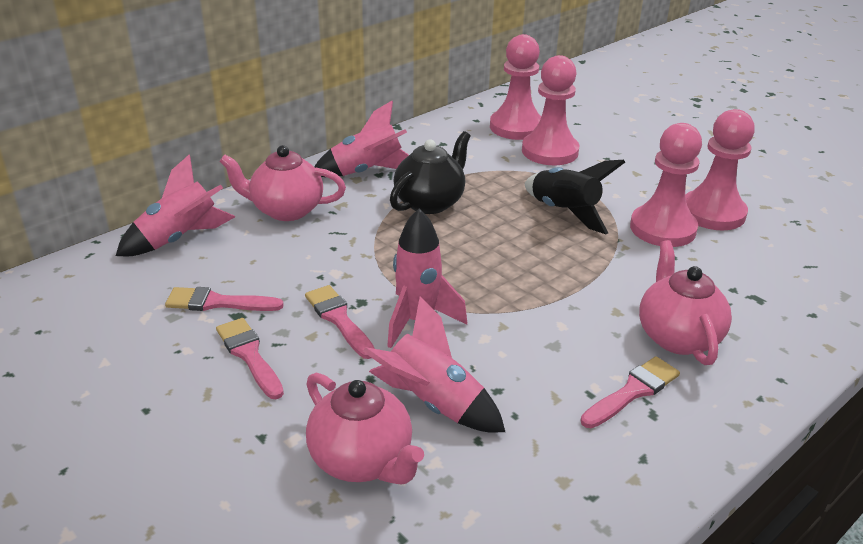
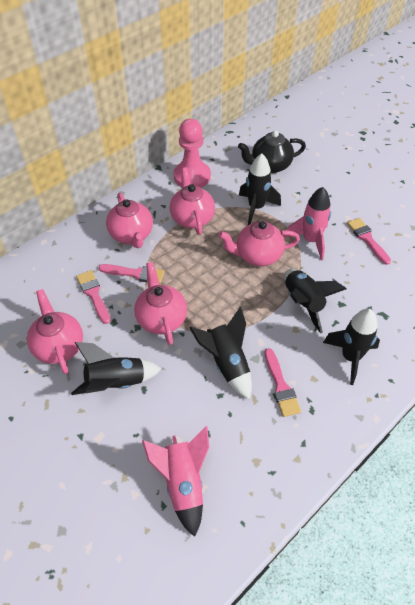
black rocket: 1 -> 5
pink pawn: 4 -> 1
pink rocket: 4 -> 2
pink teapot: 3 -> 5

